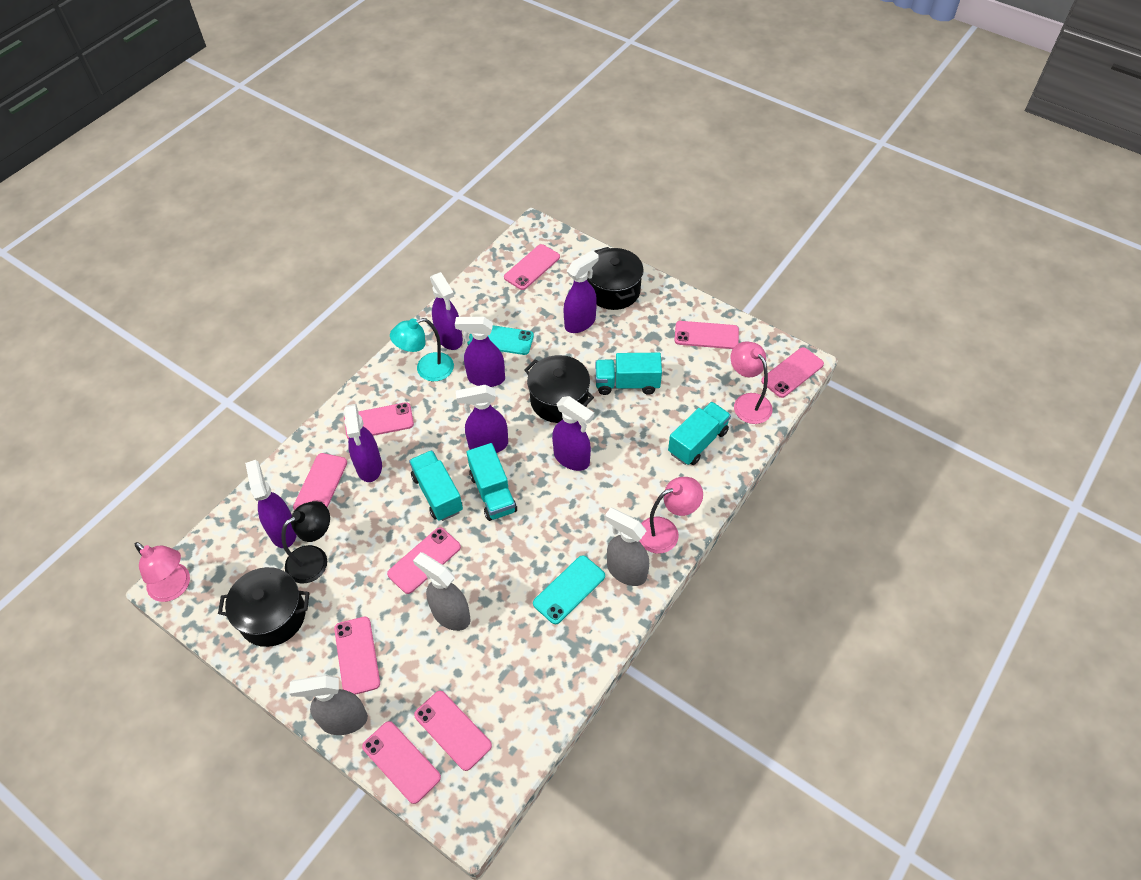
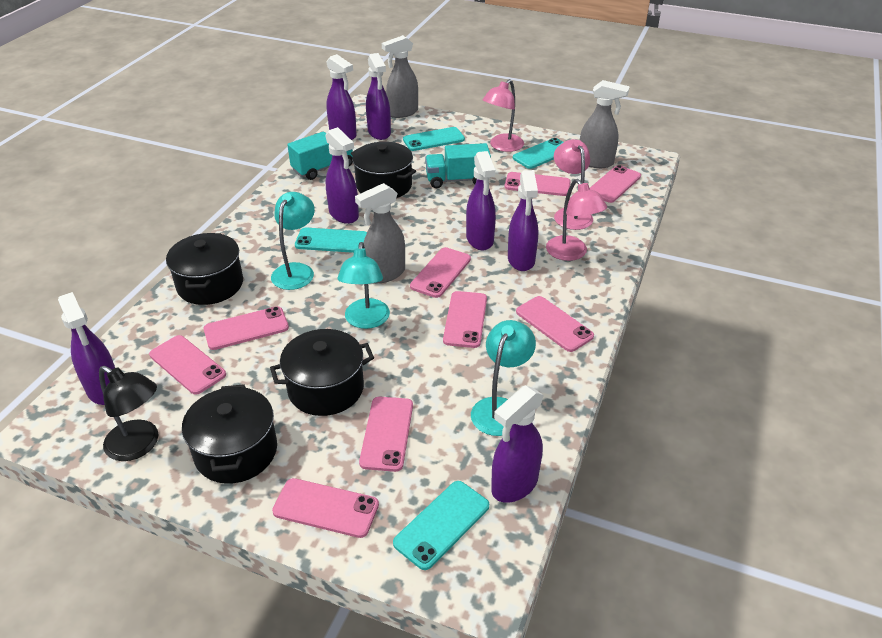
black pot: 3 -> 4
turquoise lamp: 1 -> 3
turquoise phone: 2 -> 4
turquoise truck: 4 -> 2

